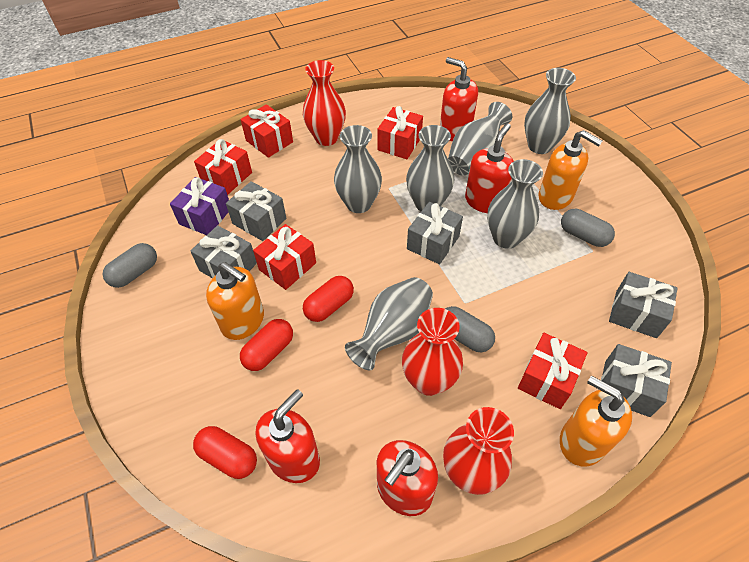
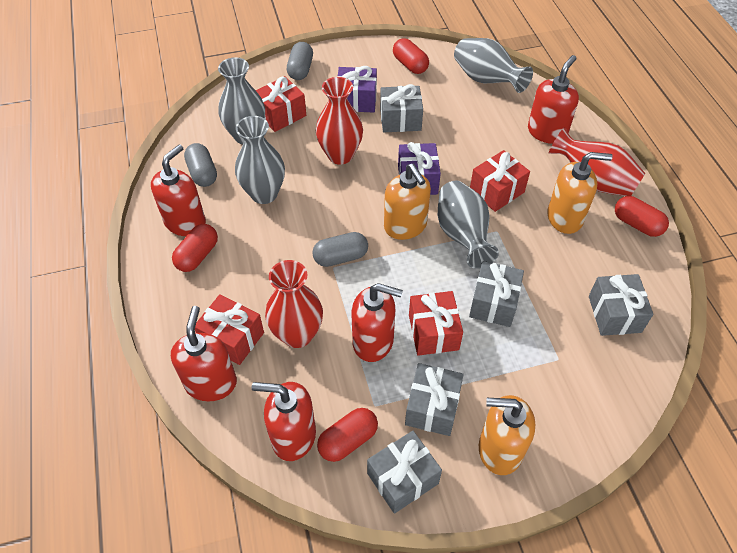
grey vase: 6 -> 4
purple gift: 1 -> 2
red capsule: 3 -> 4
red gift: 5 -> 4
red soap dispenser: 4 -> 5

